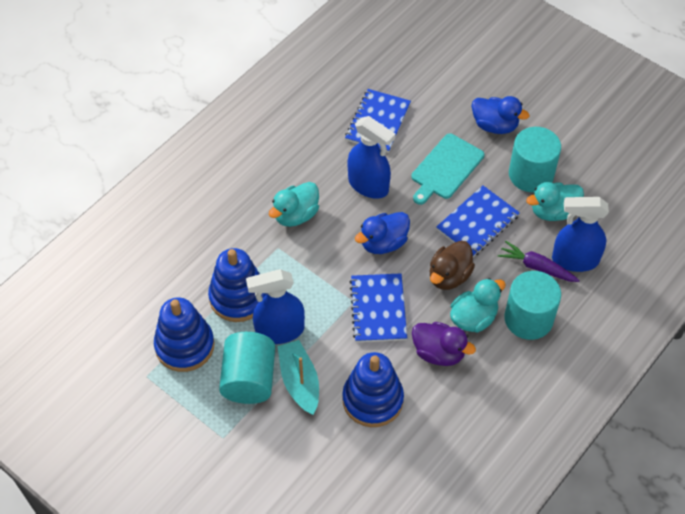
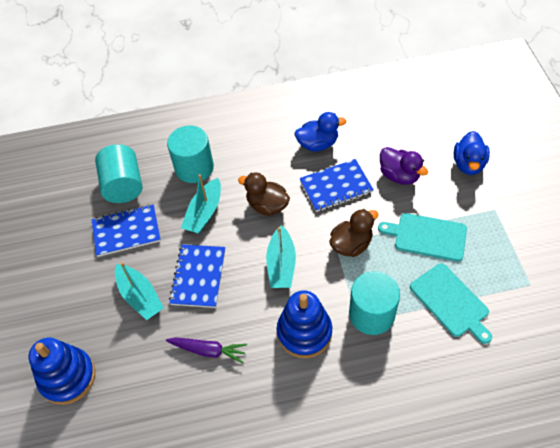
blue spray bottle: 3 -> 0
blue stacking toy: 3 -> 2
brown duck: 1 -> 2
turquoise boat: 1 -> 3
turquoise cutting board: 1 -> 2
turquoise duck: 3 -> 0

